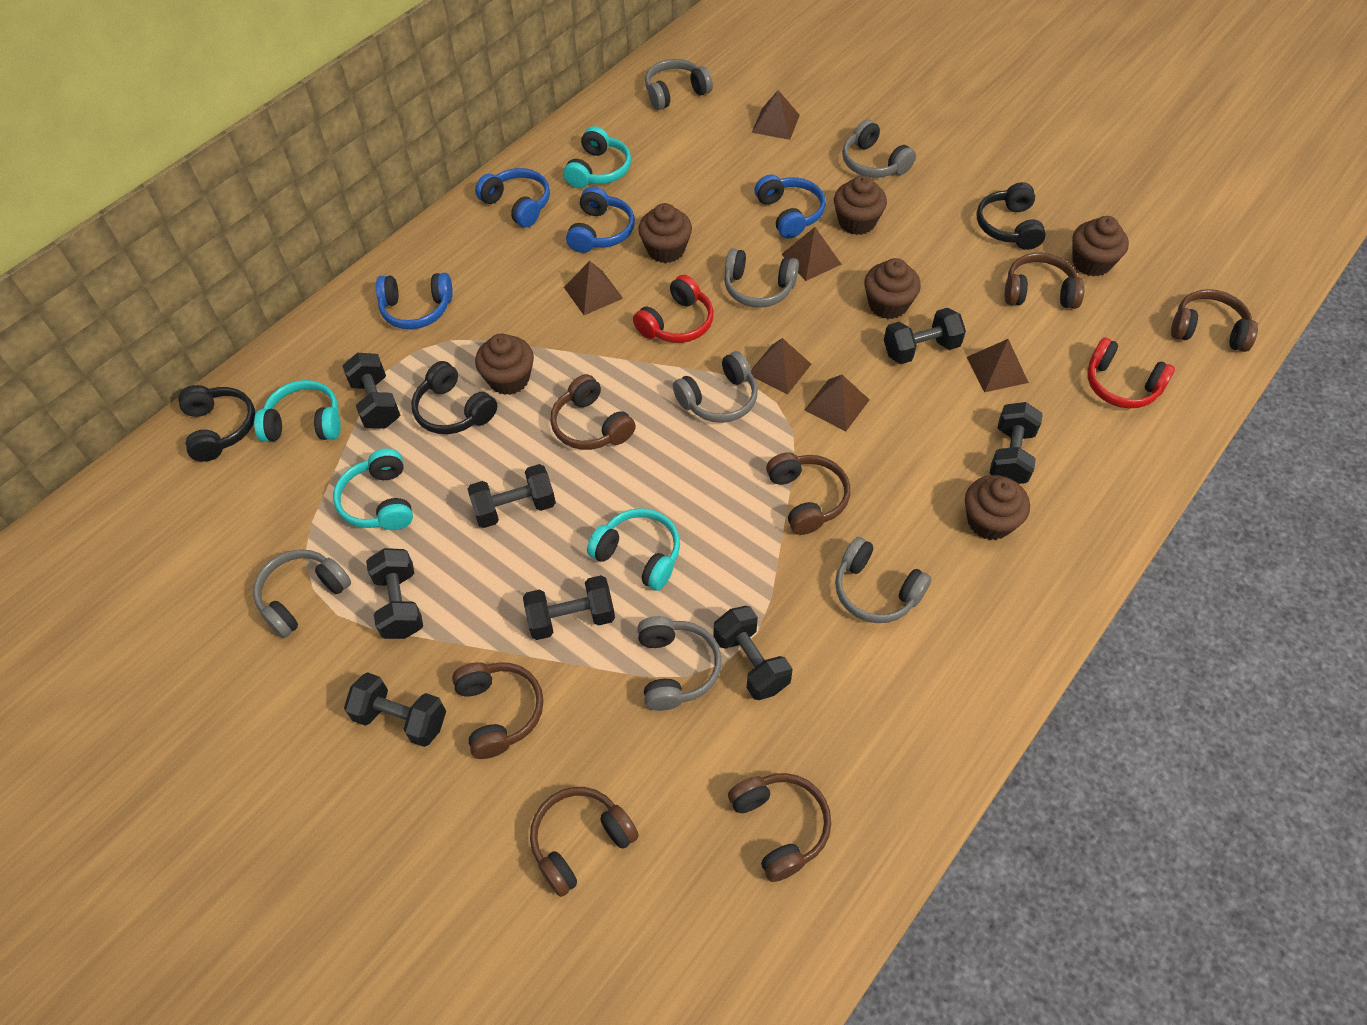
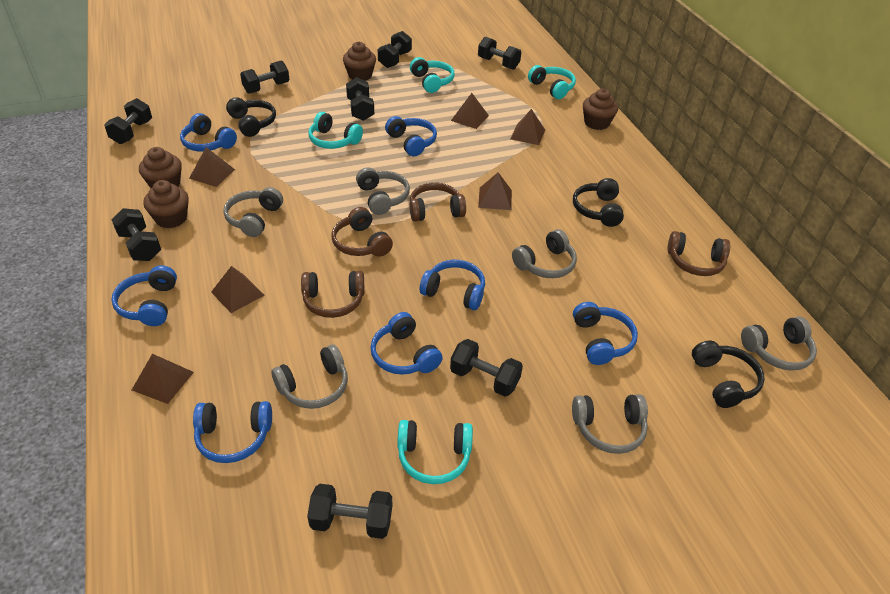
blue headphones: 4 -> 7
brown cupcake: 6 -> 4
brown headphones: 7 -> 4
grey headphones: 7 -> 6
red headphones: 2 -> 0

